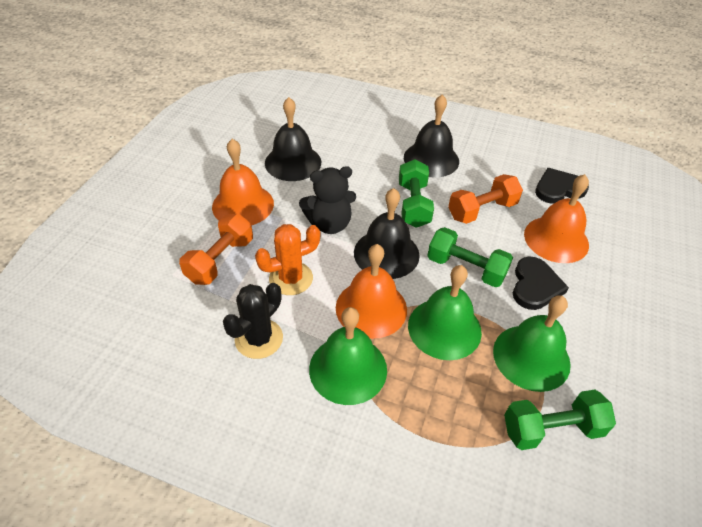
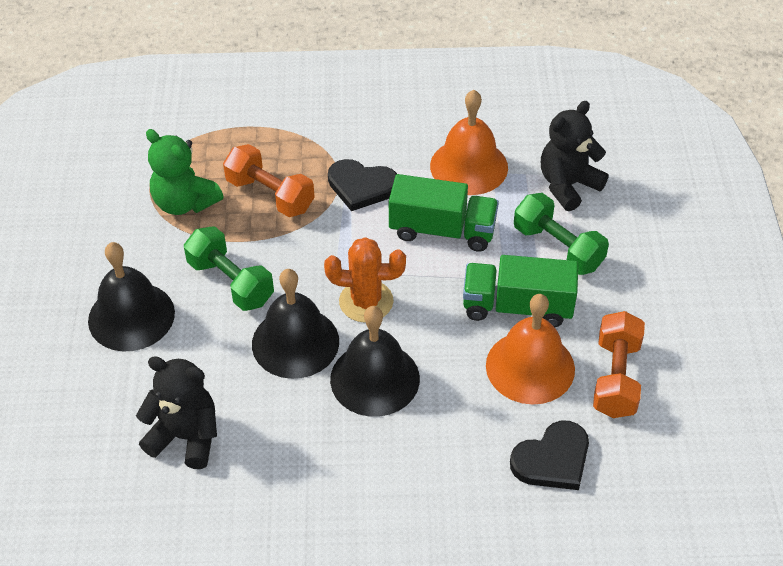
black cactus: 1 -> 0
black teddy bear: 1 -> 2
green bell: 3 -> 0
green dumbbell: 3 -> 2
green teddy bear: 0 -> 1
green truck: 0 -> 2
orange bell: 3 -> 2

